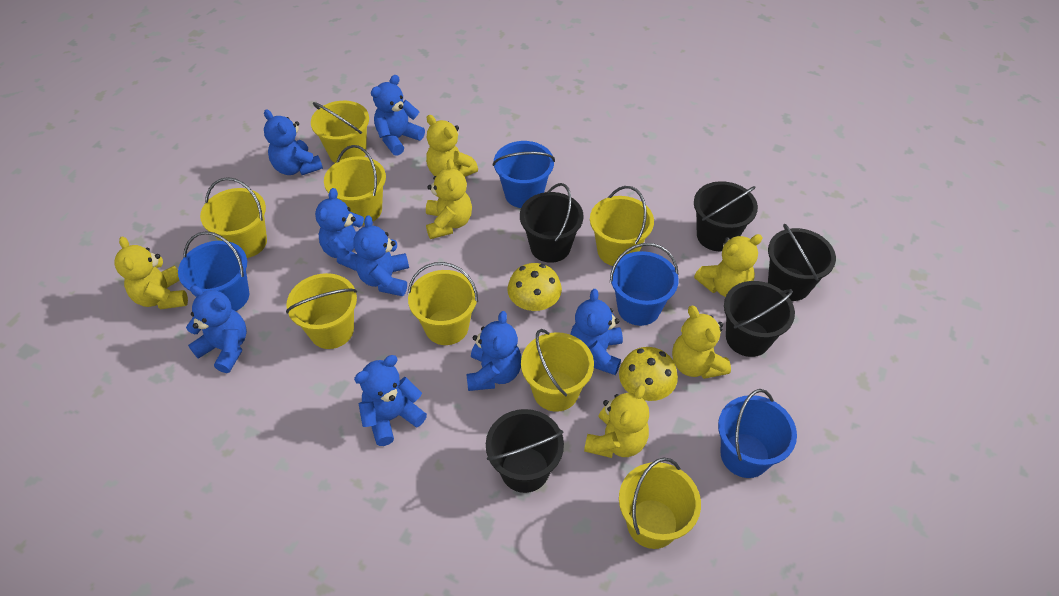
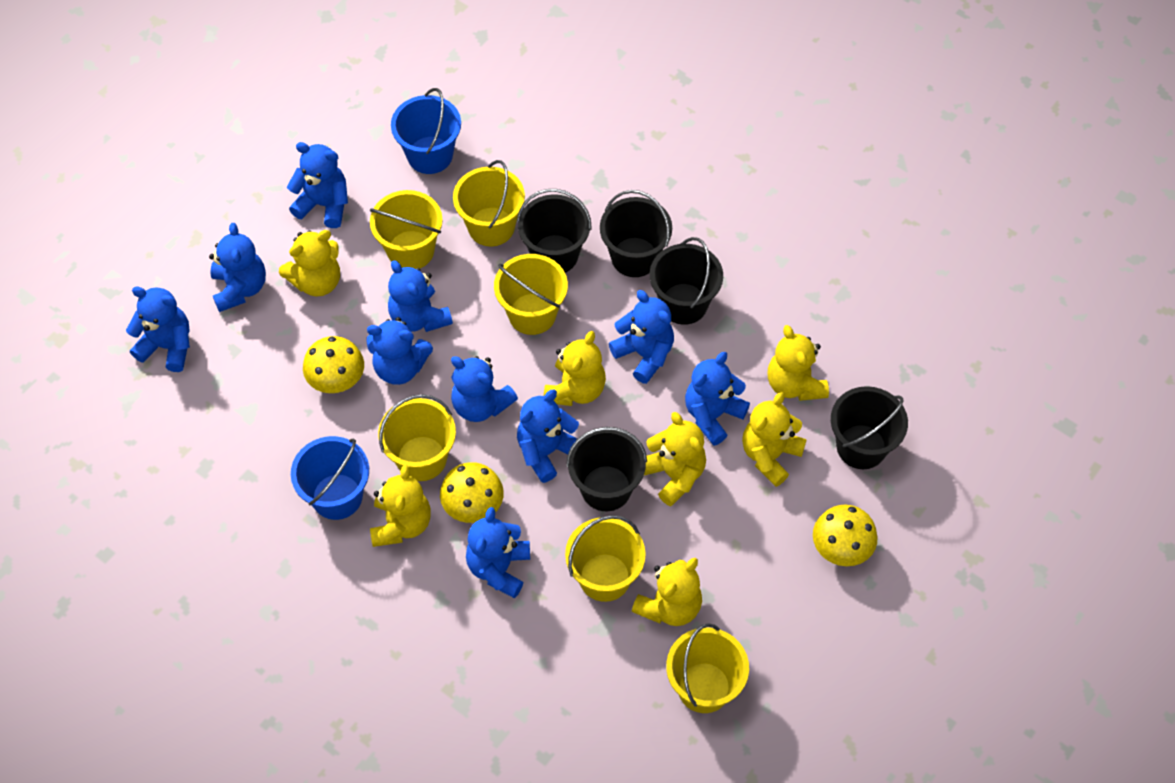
blue bucket: 4 -> 2
blue teddy bear: 8 -> 10
yellow bucket: 8 -> 6
yellow mushroom: 2 -> 3
yellow teddy bear: 6 -> 7

